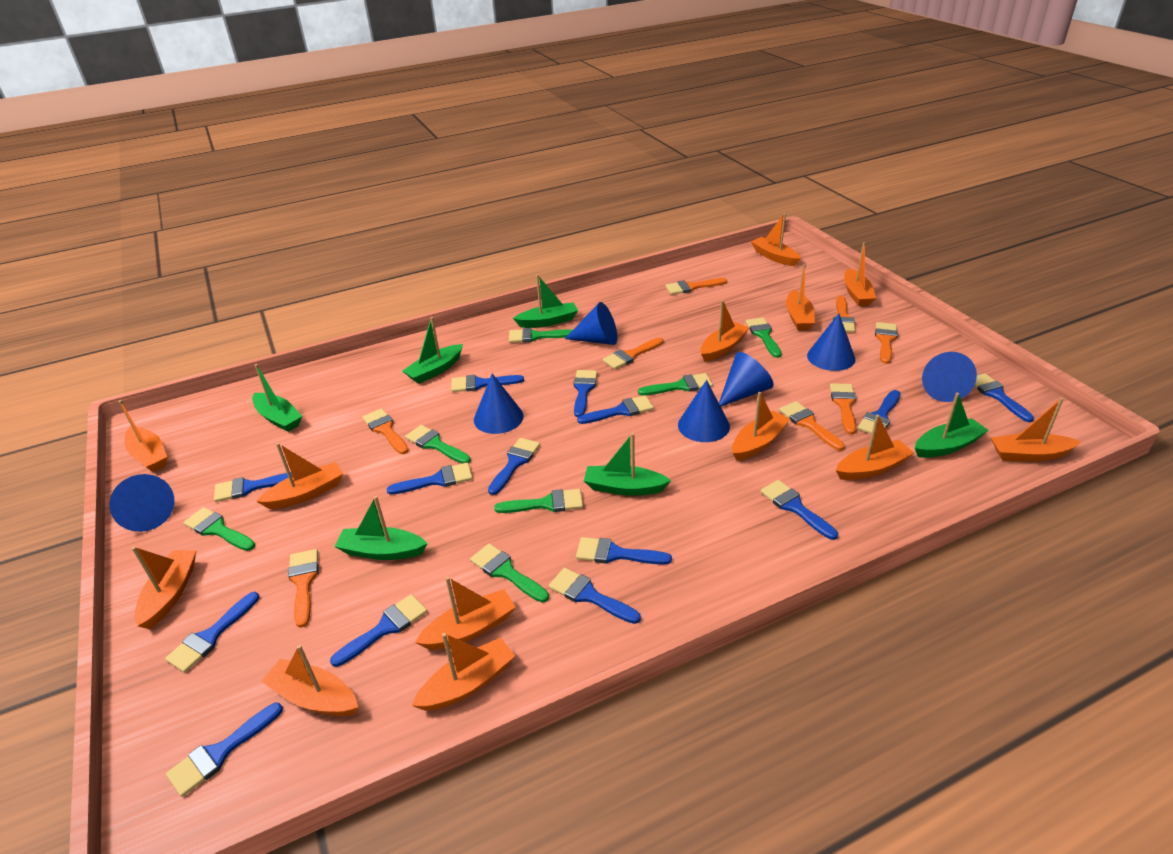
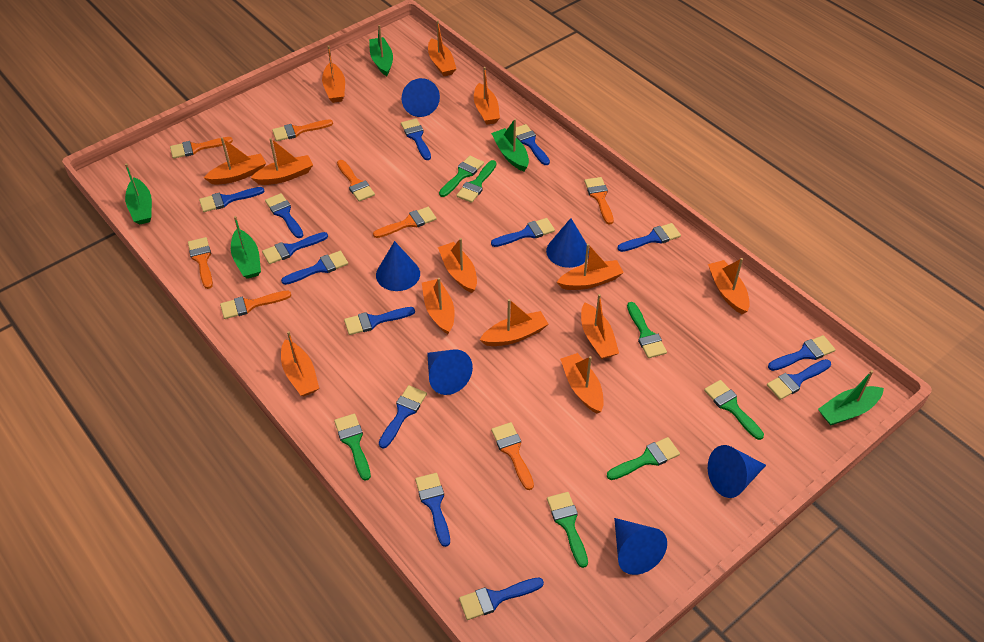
blue cone: 7 -> 6
green boat: 6 -> 5

